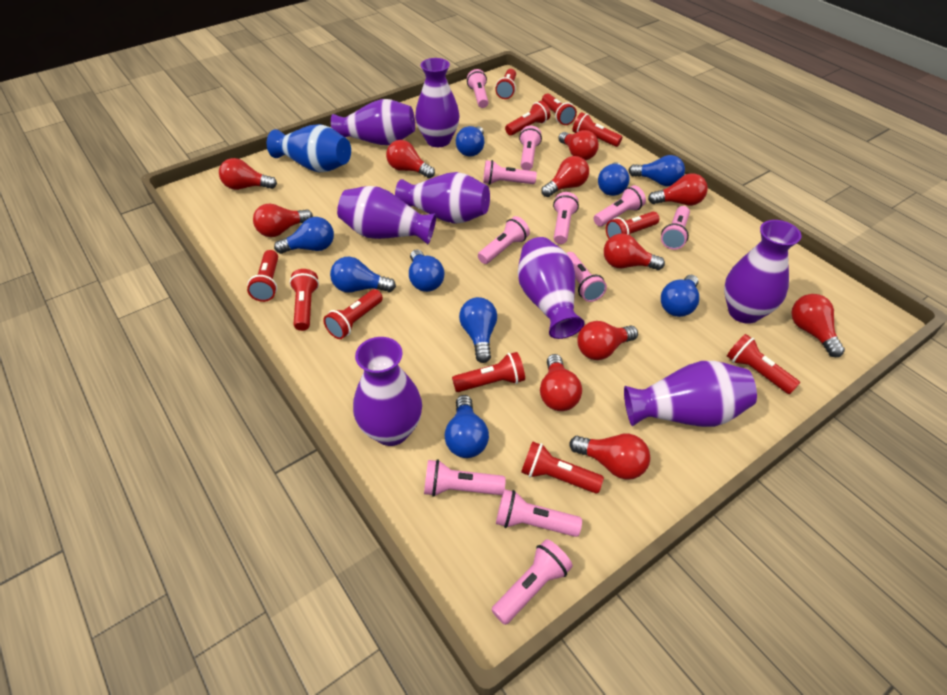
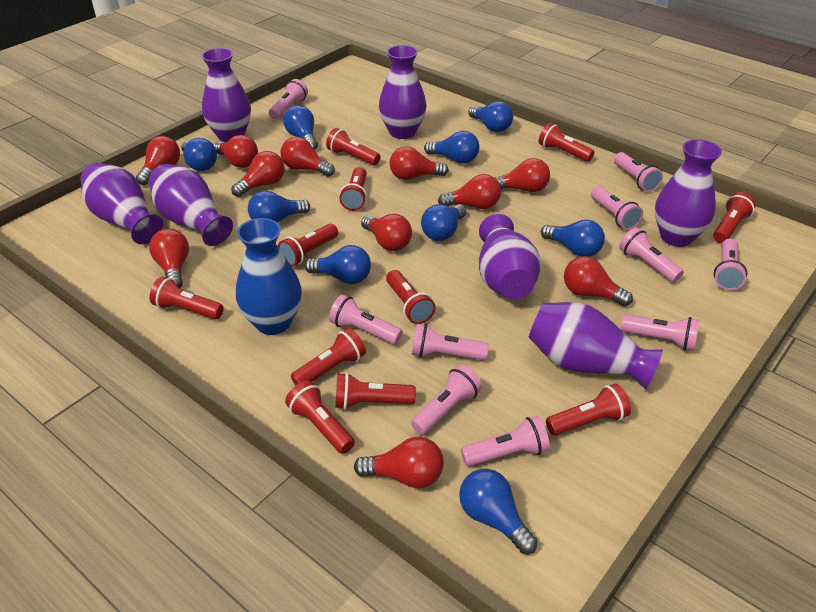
pink flashlight: 11 -> 10
purple vase: 8 -> 7

